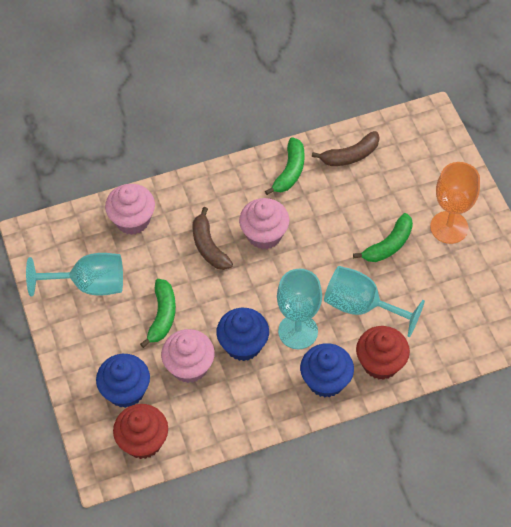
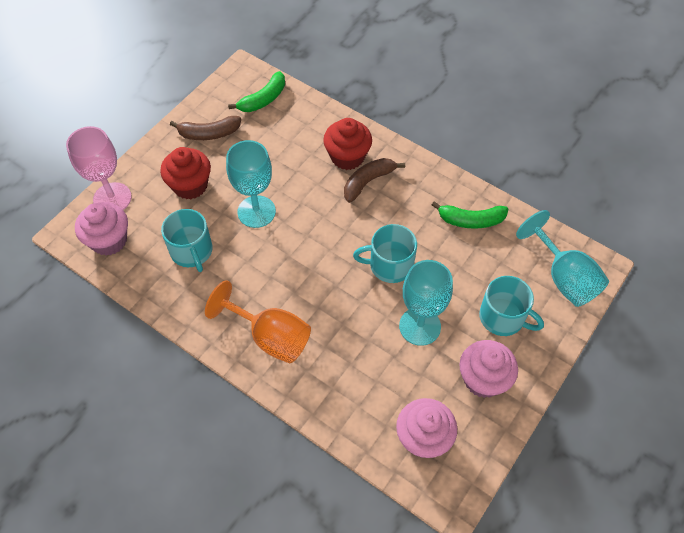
blue cupcake: 3 -> 0
green banana: 3 -> 2
pink goblet: 0 -> 1
turquoise mug: 0 -> 3

